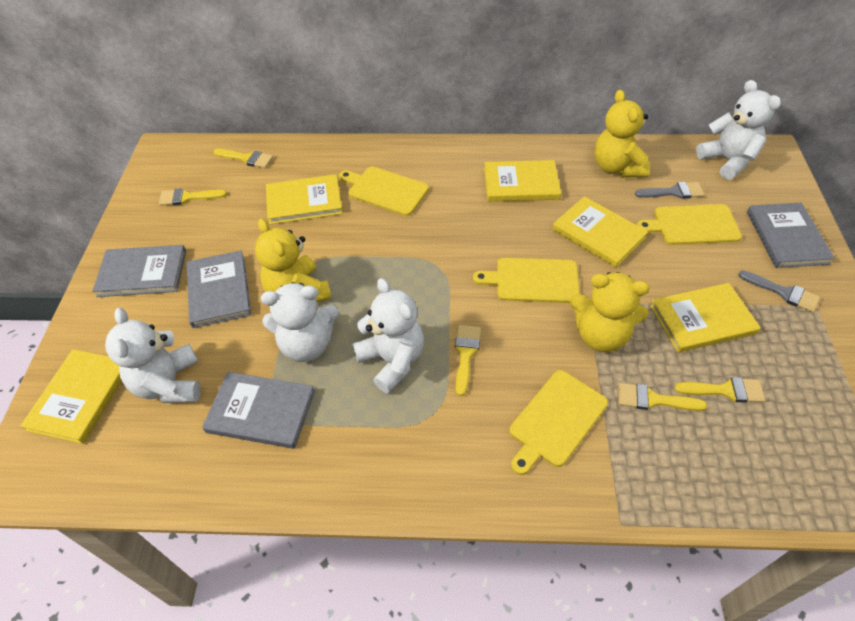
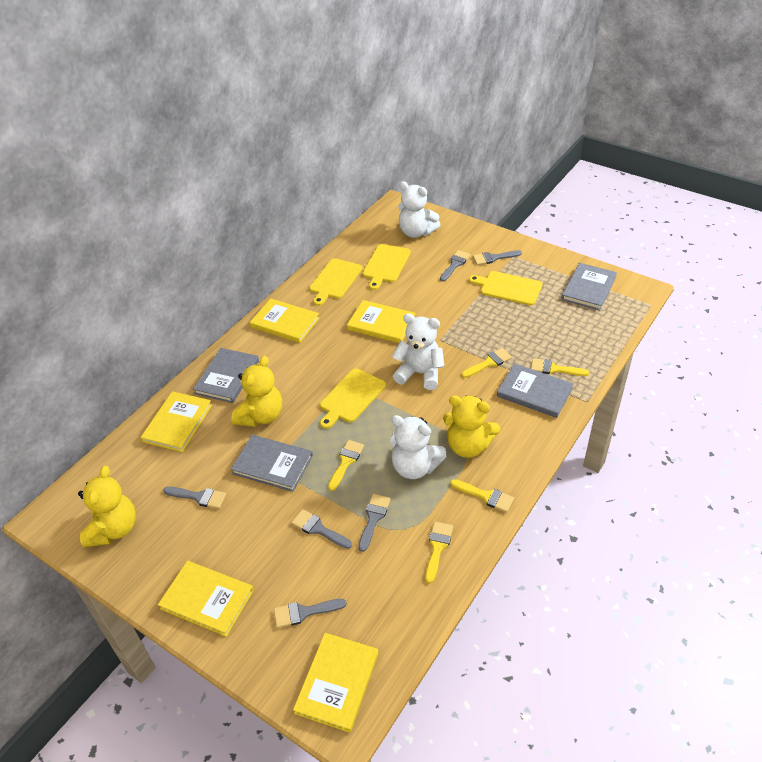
grey brush: 2 -> 6
white teddy bear: 4 -> 3

